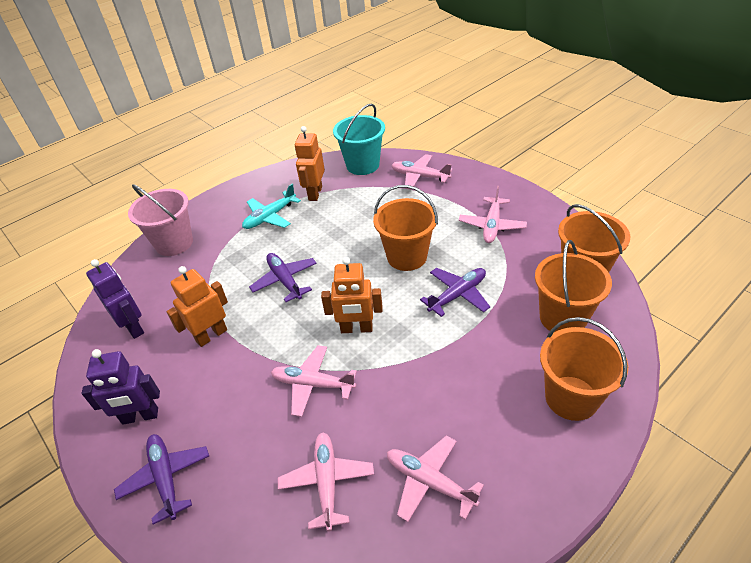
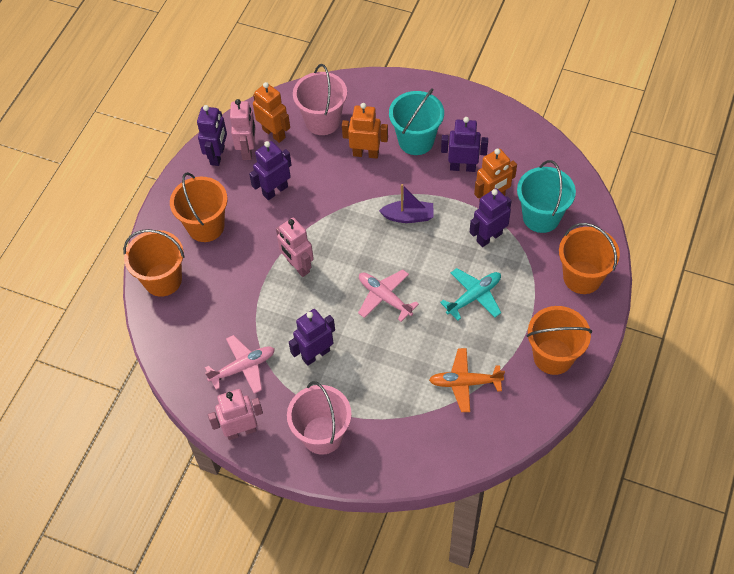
orange plane: 0 -> 1
pink bucket: 1 -> 2
pink plane: 5 -> 2
pink robot: 0 -> 3
purple boat: 0 -> 1
purple plane: 3 -> 0
purple robot: 2 -> 5
turquoise bucket: 1 -> 2

